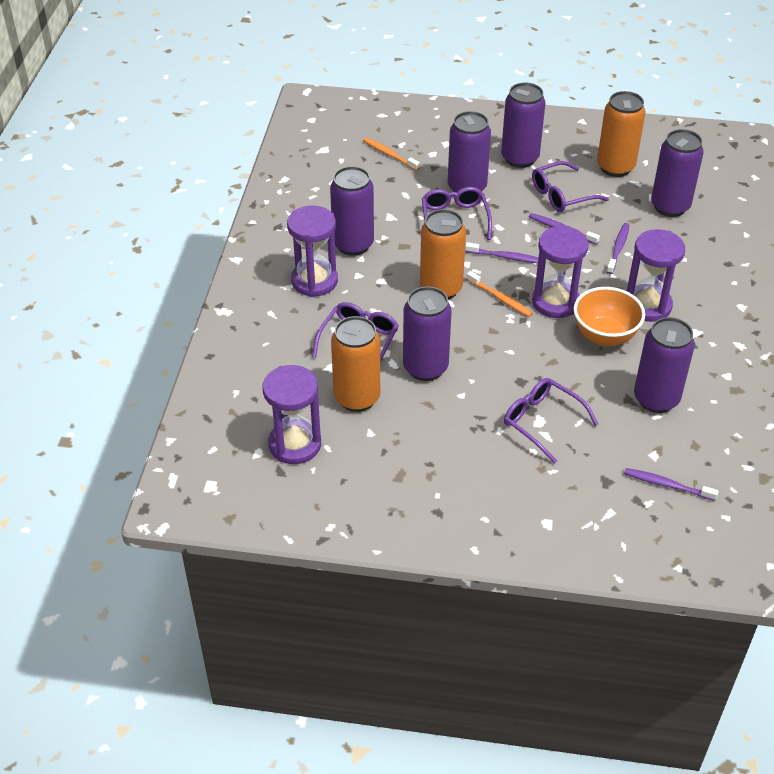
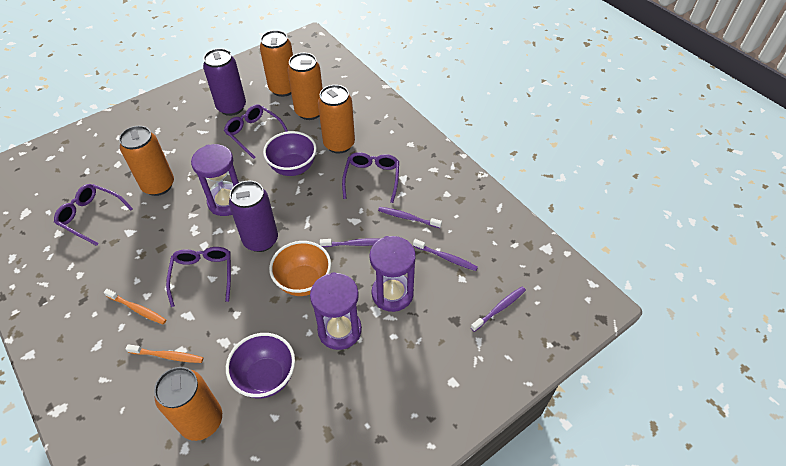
orange can: 3 -> 5
purple bowl: 0 -> 2
purple can: 6 -> 2
purple hourglass: 4 -> 3

